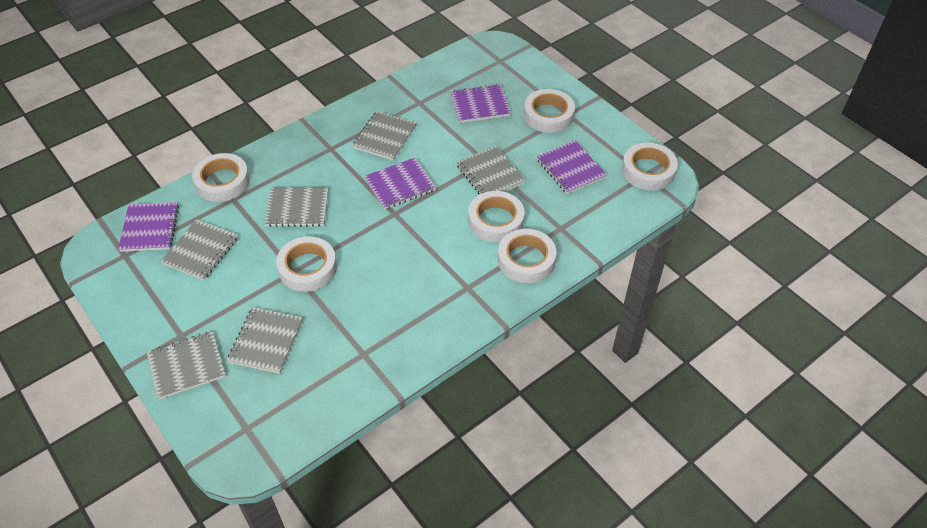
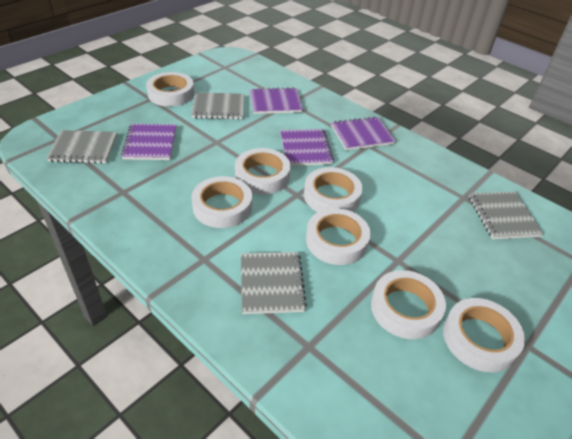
grey notebook: 6 -> 4
white tape: 6 -> 7

